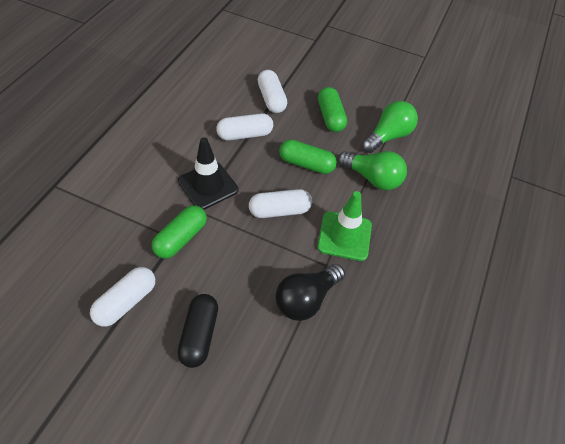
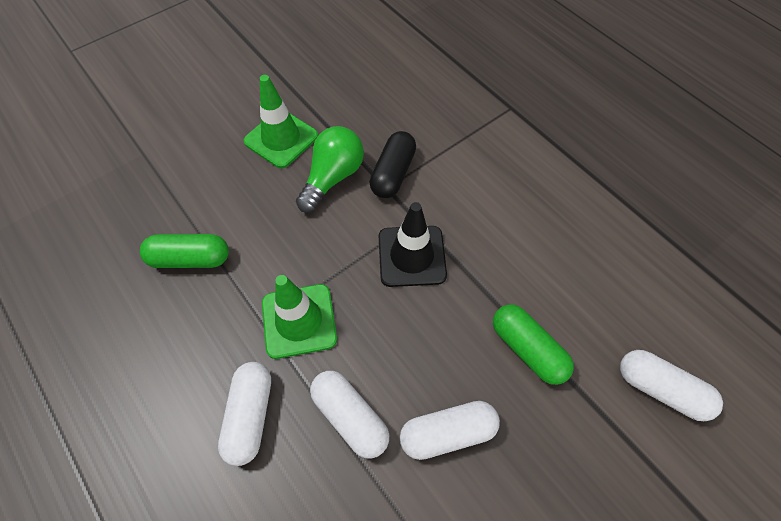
black light bulb: 1 -> 0
green capsule: 3 -> 2
green light bulb: 2 -> 1
green traffic cone: 1 -> 2

